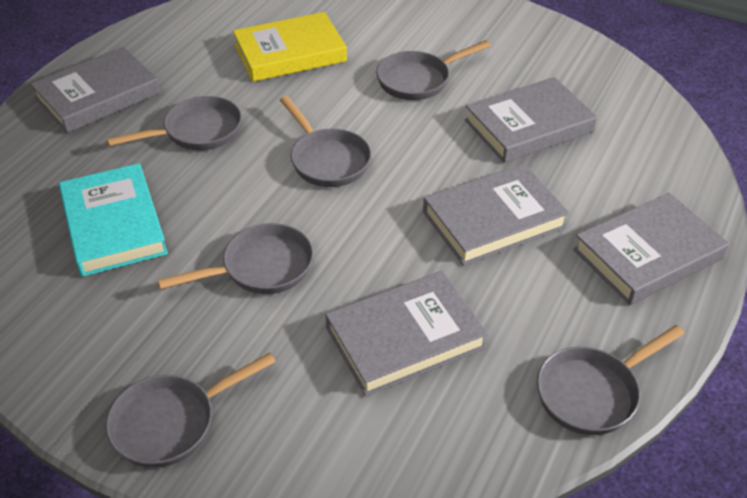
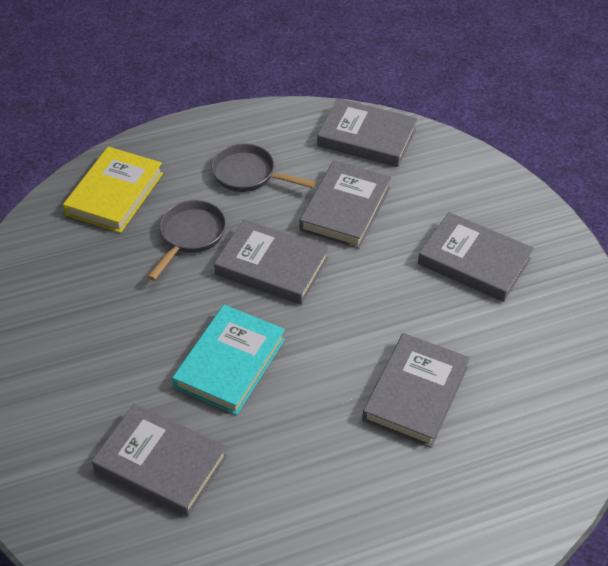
grey book: 5 -> 6
grey pan: 6 -> 2

